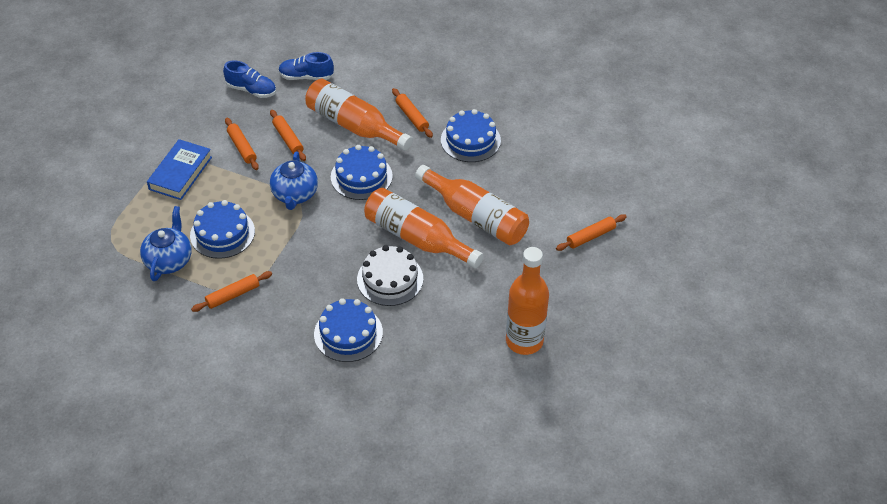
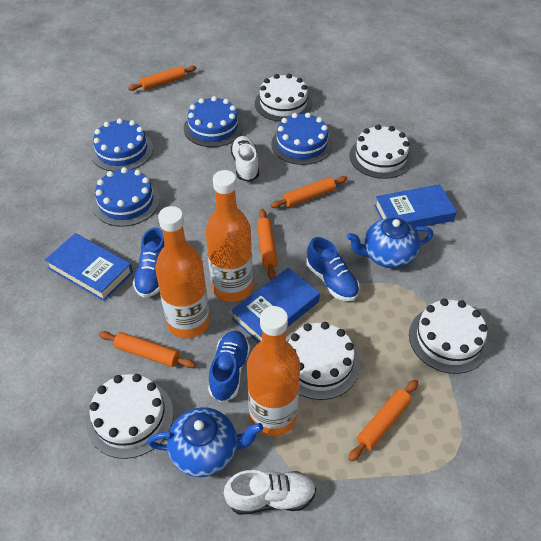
blue book: 1 -> 3
blue shoe: 2 -> 3
orange bottle: 4 -> 3
white cake: 1 -> 5
white shoe: 0 -> 2

